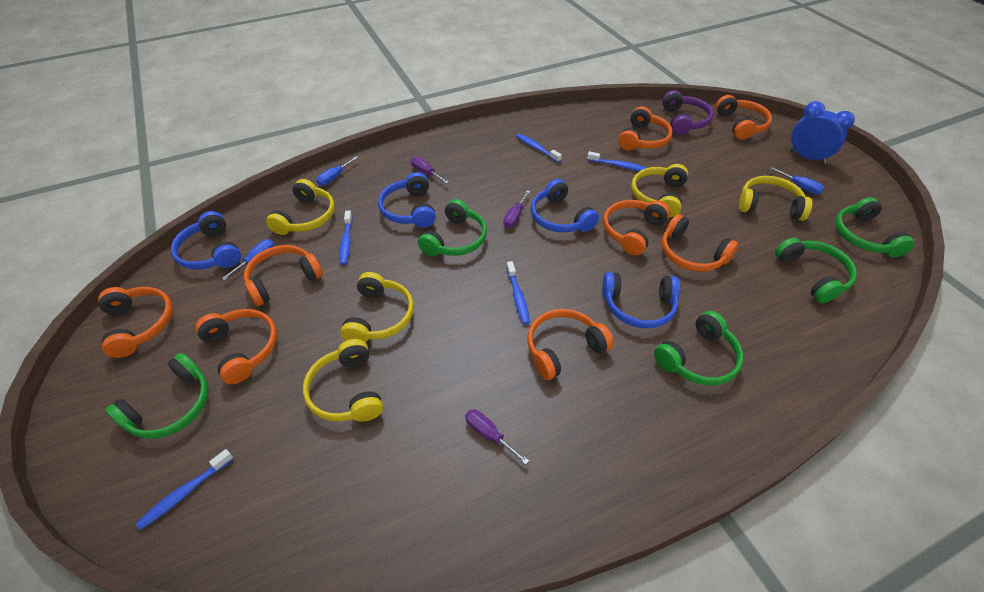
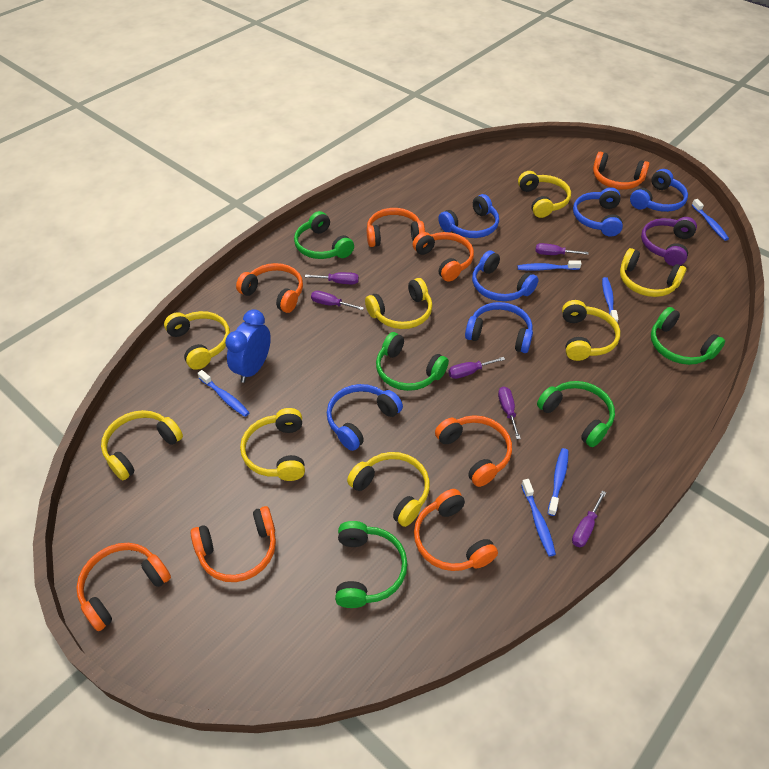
blue headphones: 4 -> 6
blue screwdriver: 3 -> 0
blue toothbrush: 5 -> 6
purple screwdriver: 3 -> 6
yellow headphones: 5 -> 8

